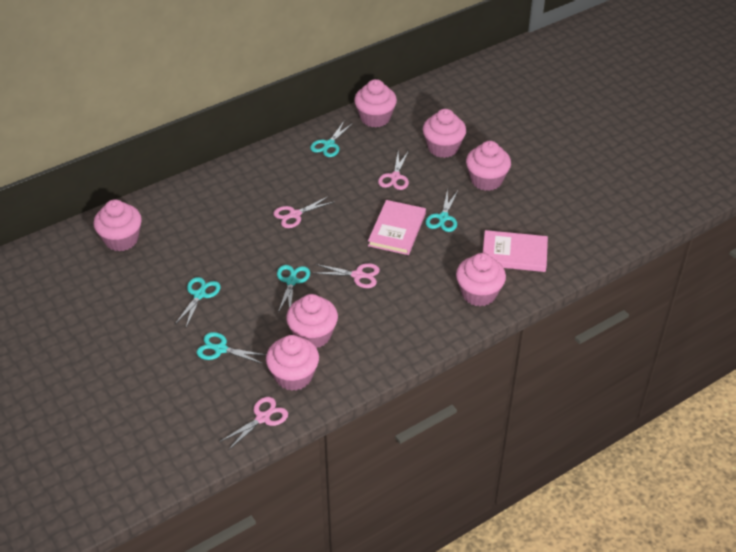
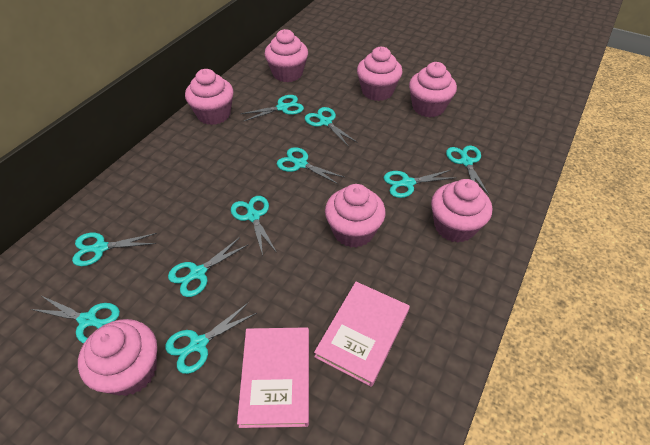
pink scissors: 4 -> 0
turquoise scissors: 5 -> 10

